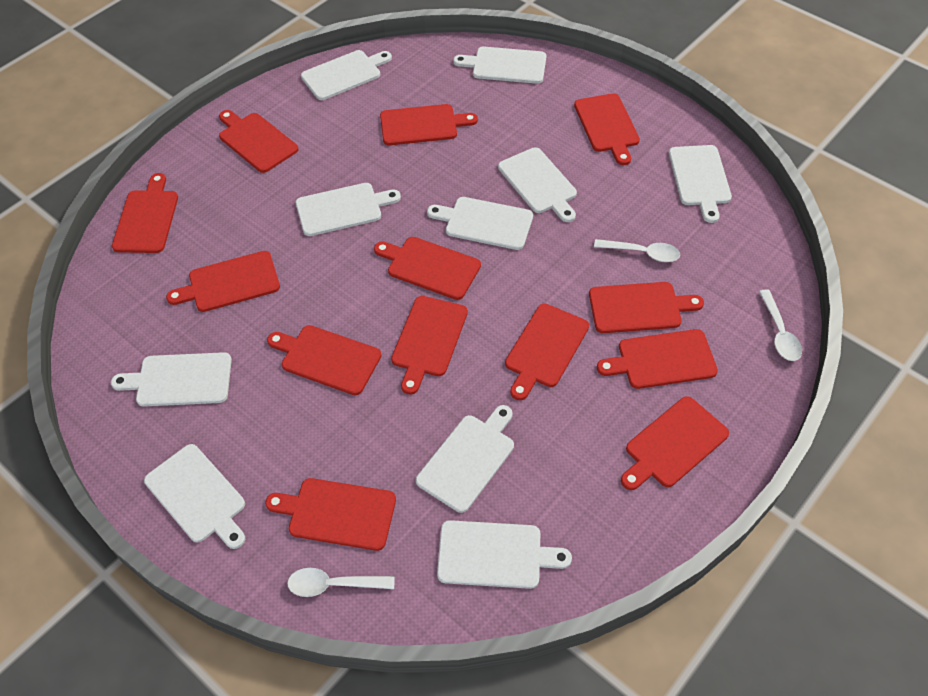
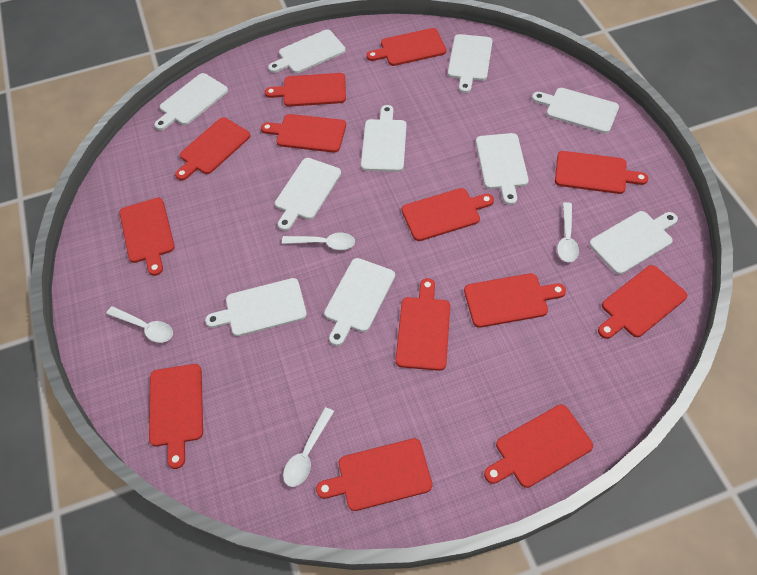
white spoon: 3 -> 4

